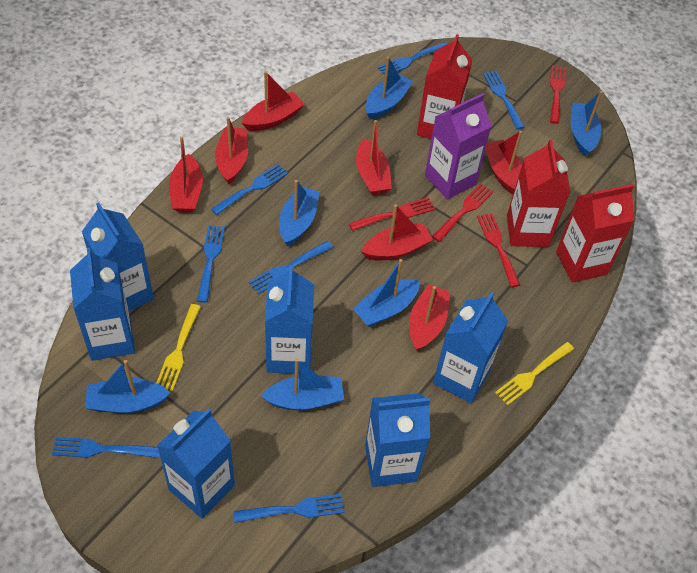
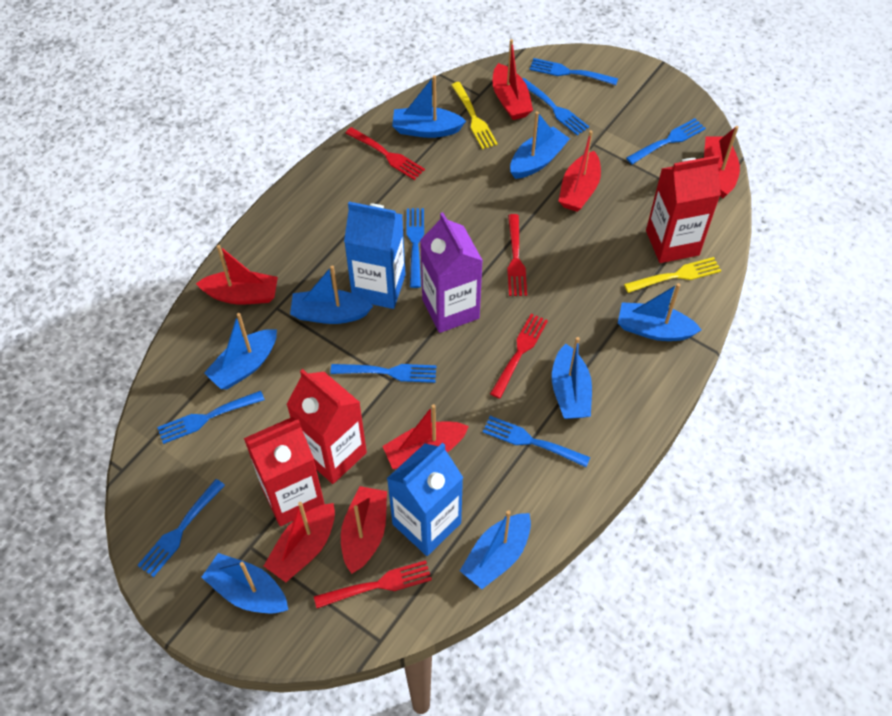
blue boat: 6 -> 8
blue carton: 6 -> 2
blue fork: 7 -> 8

